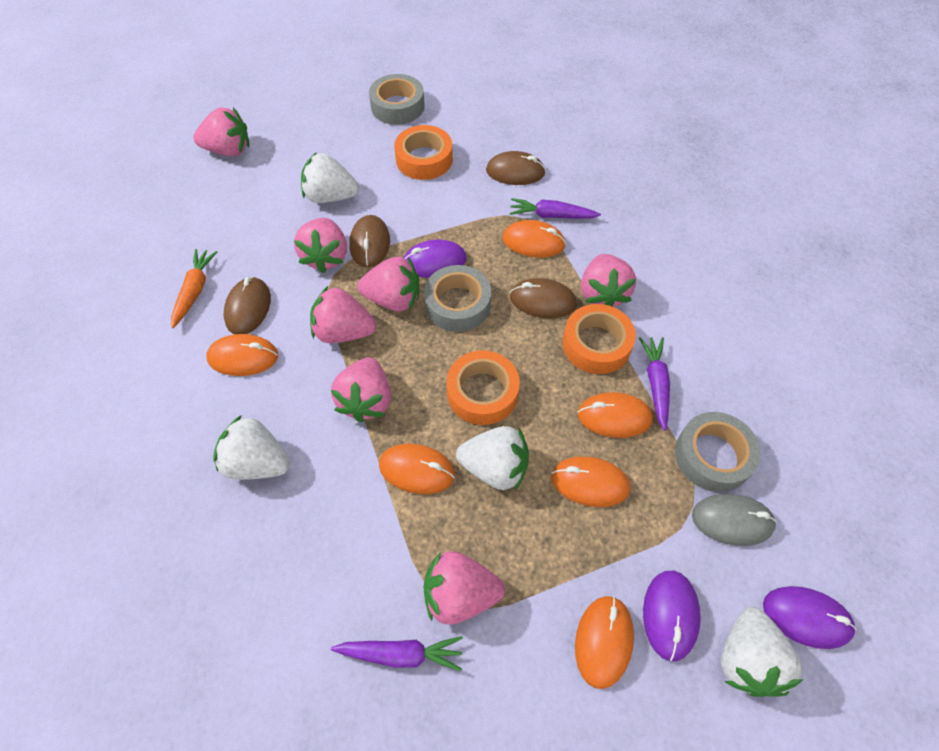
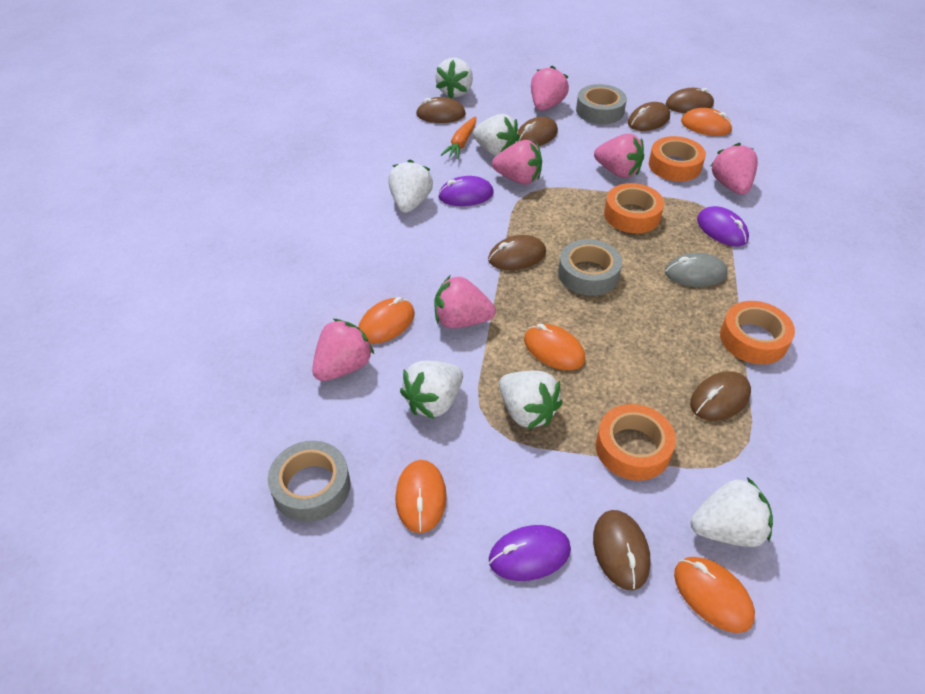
brown mouse: 4 -> 7
orange mouse: 6 -> 5
orange tape: 3 -> 4
pink strawberry: 7 -> 6
purple carrot: 3 -> 0
white strawberry: 4 -> 6

